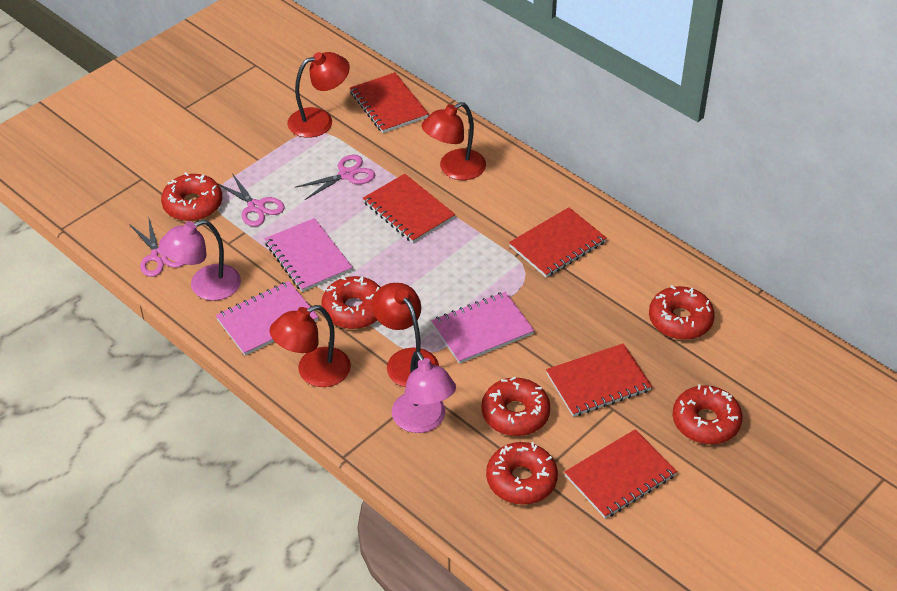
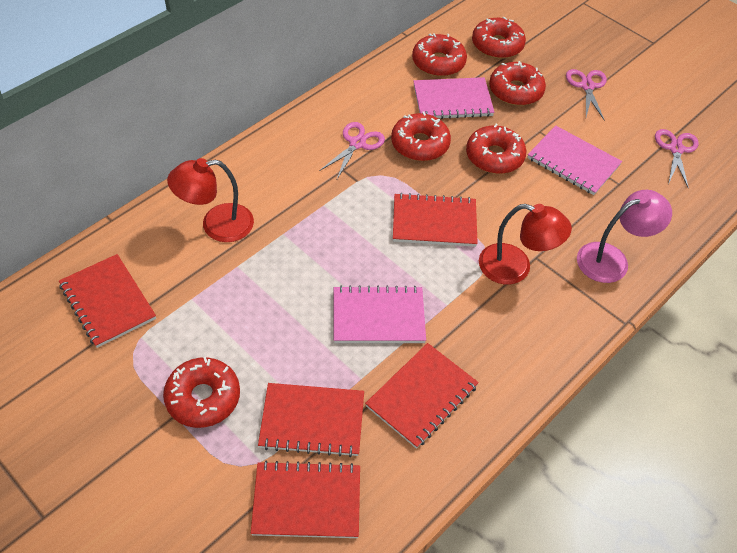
pink lamp: 2 -> 1
red lamp: 4 -> 2

